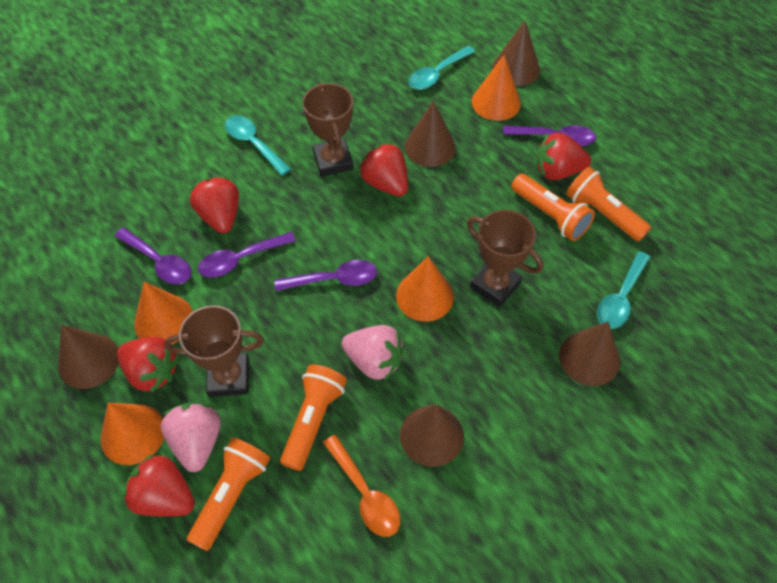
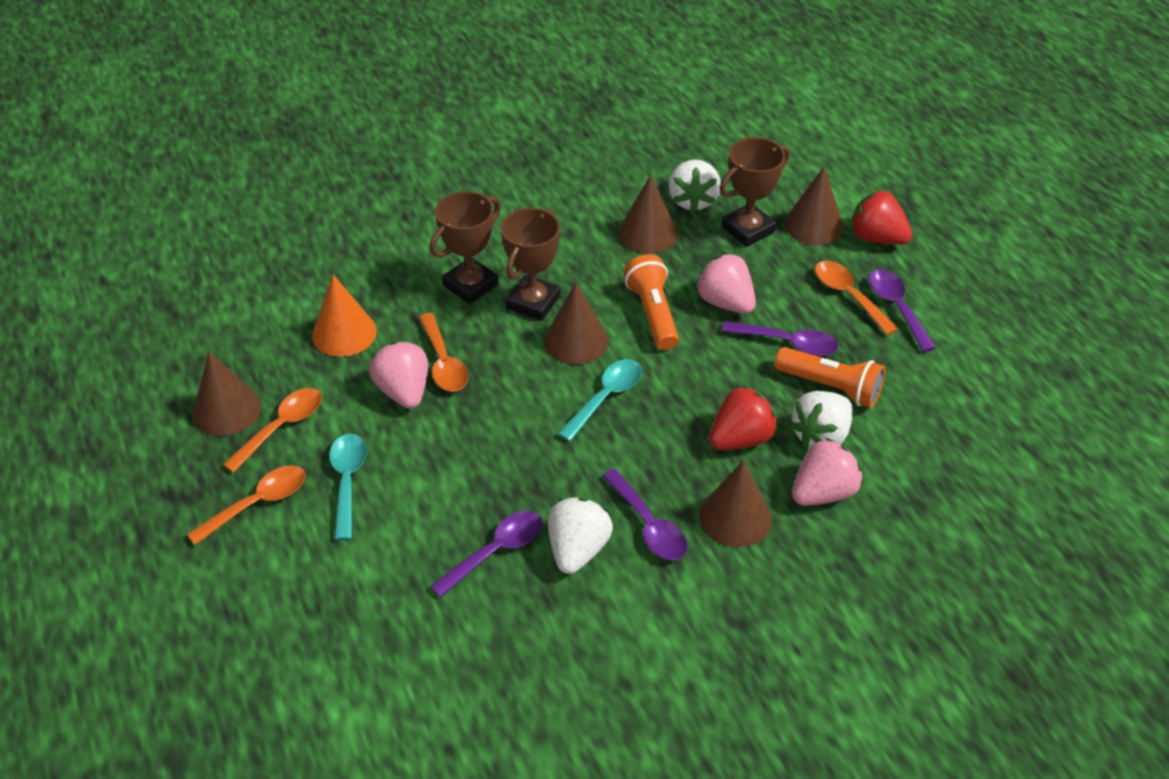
orange cone: 4 -> 1
orange flashlight: 4 -> 2
orange spoon: 1 -> 4
pink strawberry: 2 -> 3
red strawberry: 5 -> 2
turquoise spoon: 3 -> 2
white strawberry: 0 -> 3

